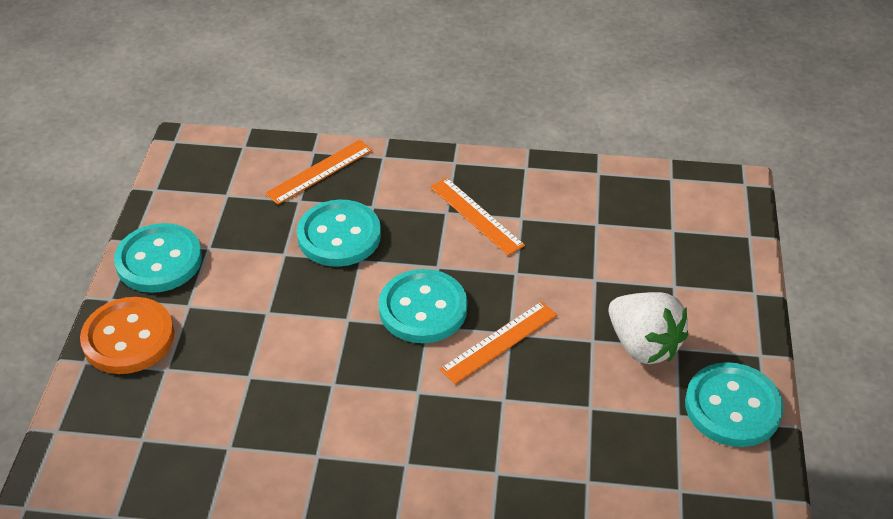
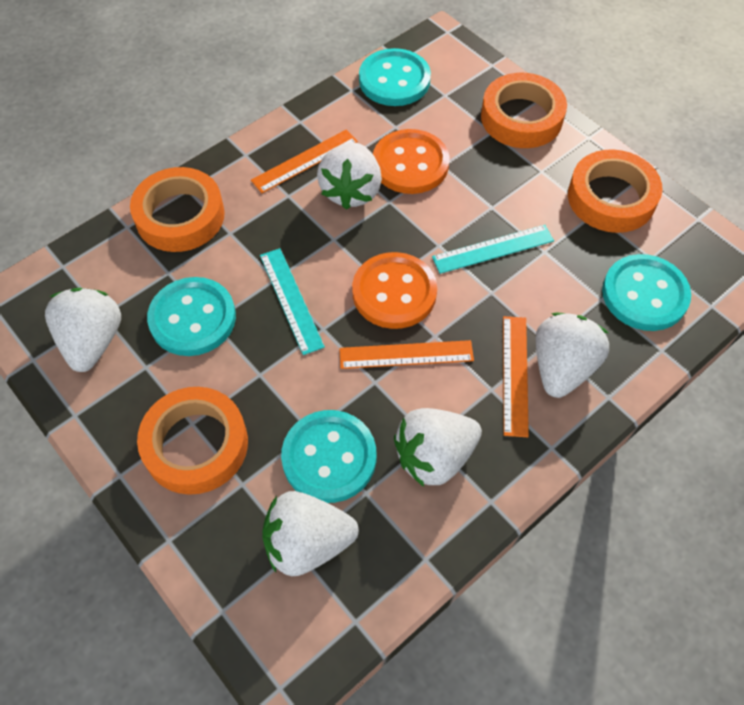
orange button: 1 -> 2
orange tape: 0 -> 4
turquoise ruler: 0 -> 2
white strawberry: 1 -> 5

